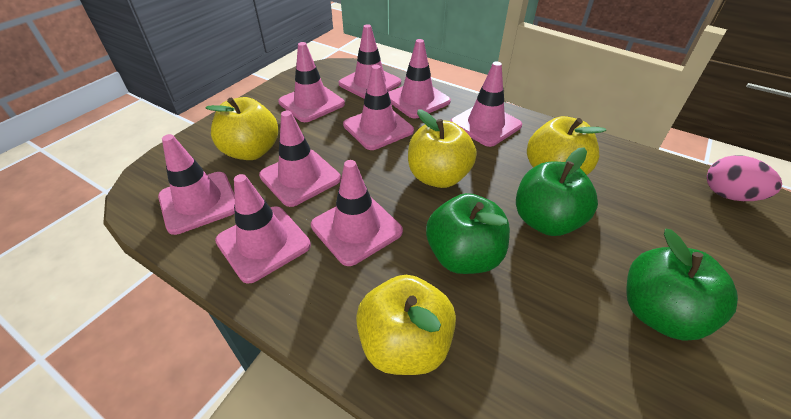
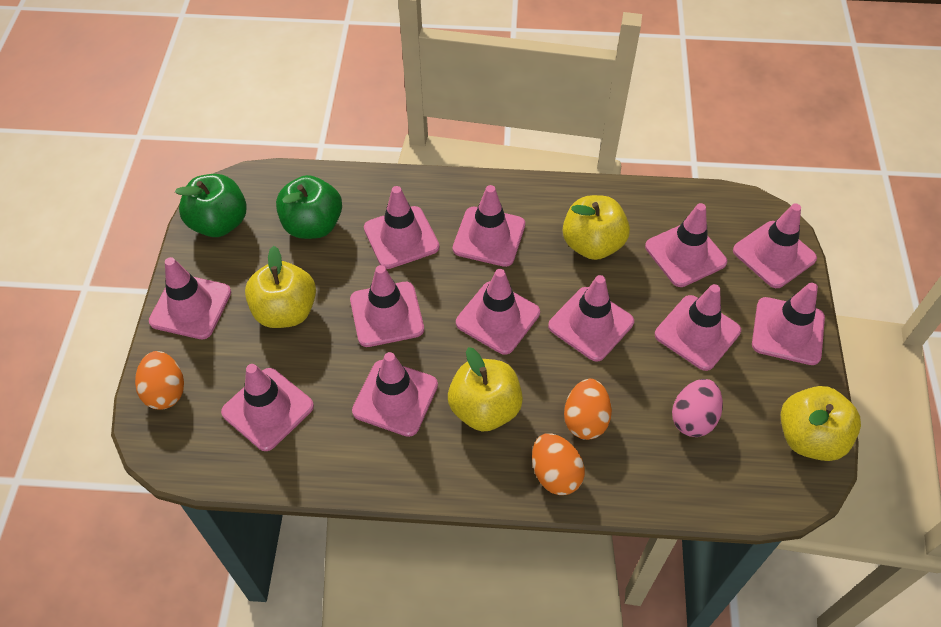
green apple: 3 -> 2
orange egg: 0 -> 3
pink traffic cone: 9 -> 12

